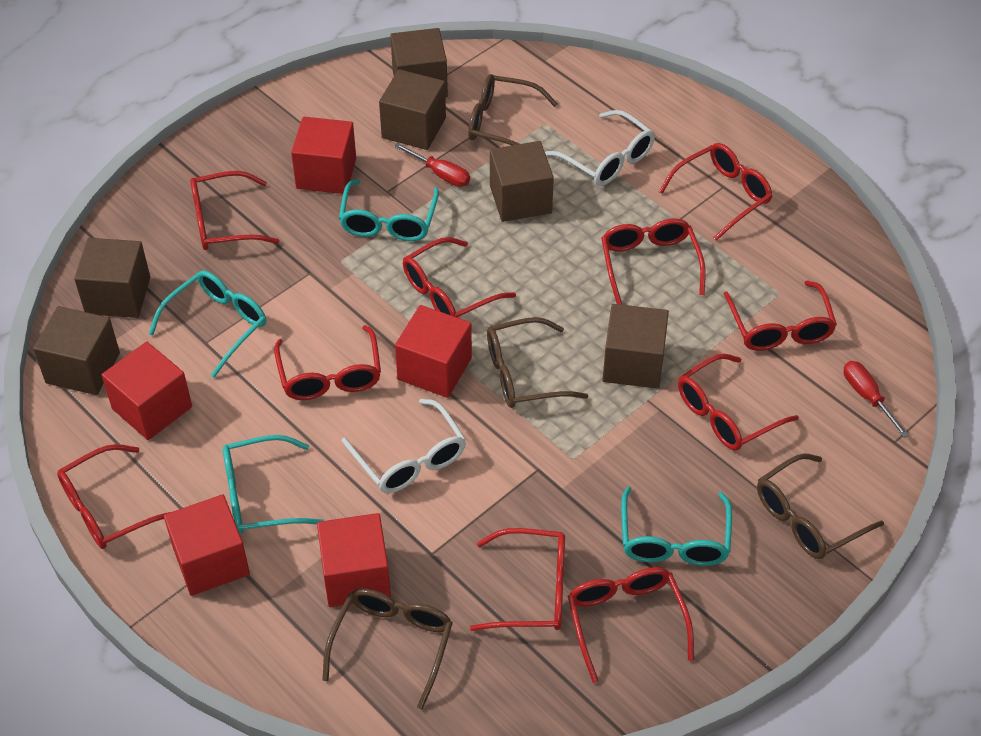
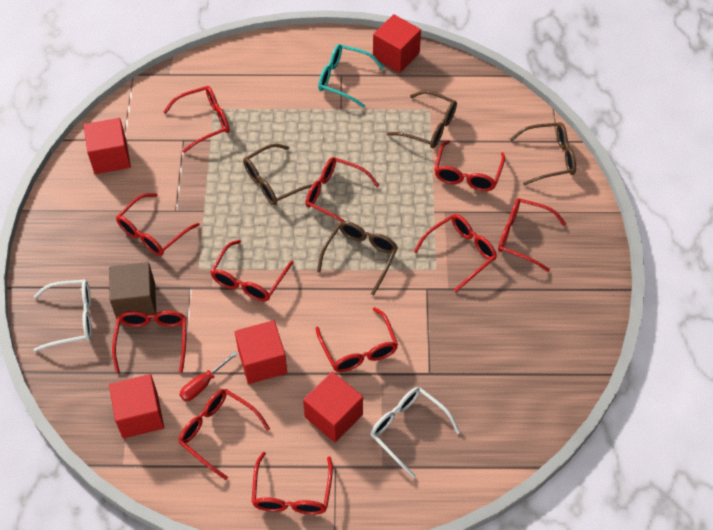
brown cube: 6 -> 1
red glasses: 10 -> 11
red screwdriver: 2 -> 1
turquoise glasses: 4 -> 1

